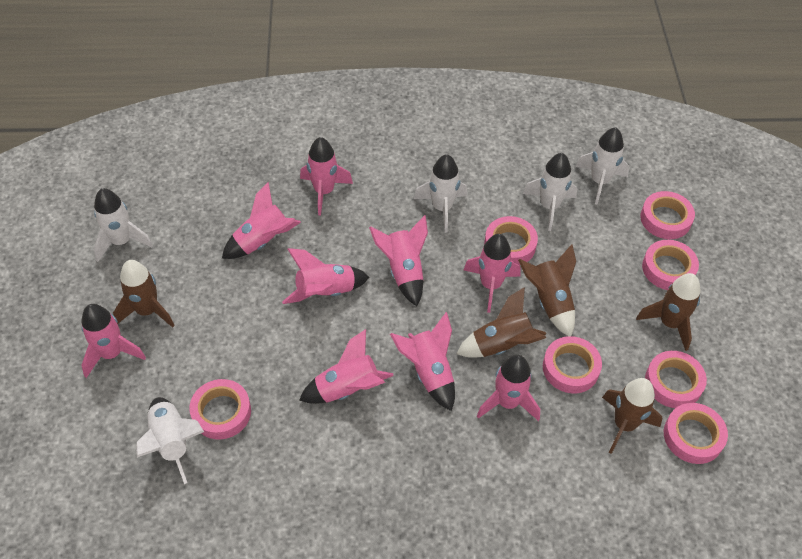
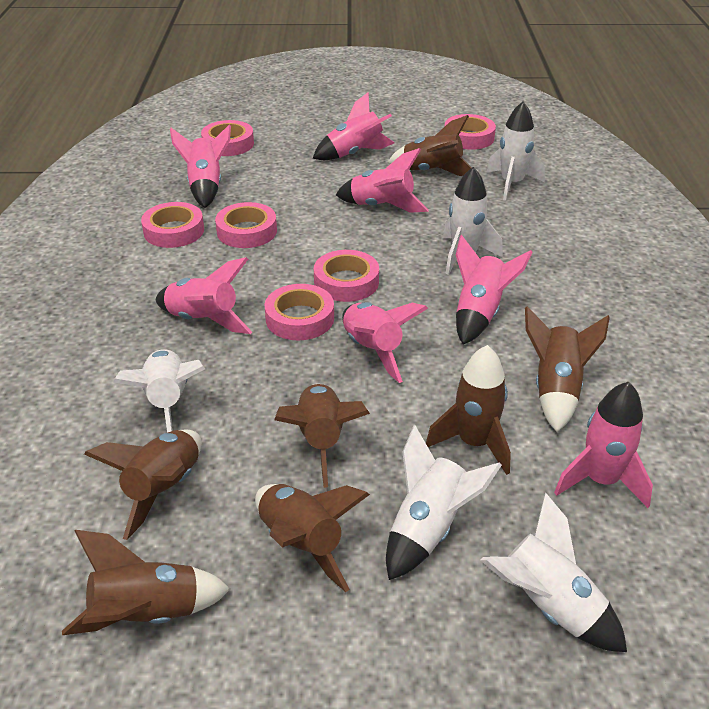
brown rocket: 5 -> 7
pink rocket: 9 -> 7
pink tape: 7 -> 6

